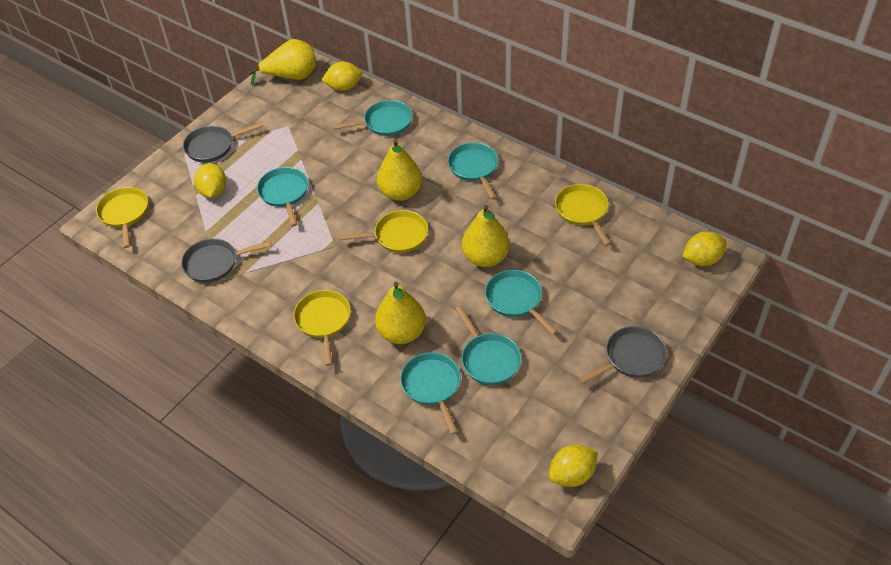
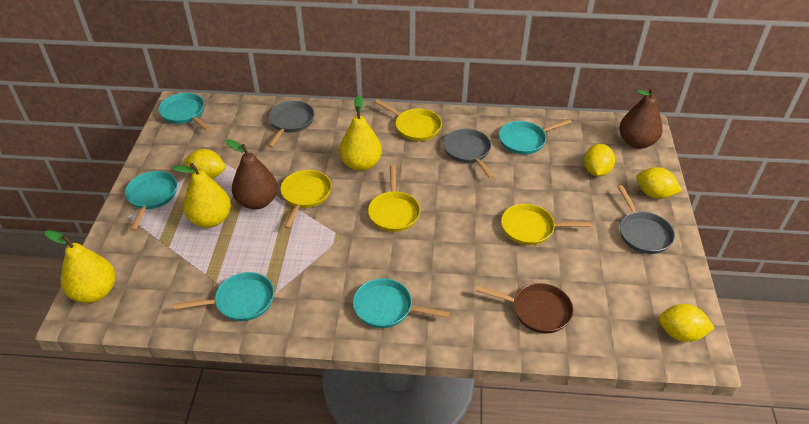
brown pan: 0 -> 1
brown pear: 0 -> 2
turquoise pan: 6 -> 5
yellow pear: 4 -> 3

